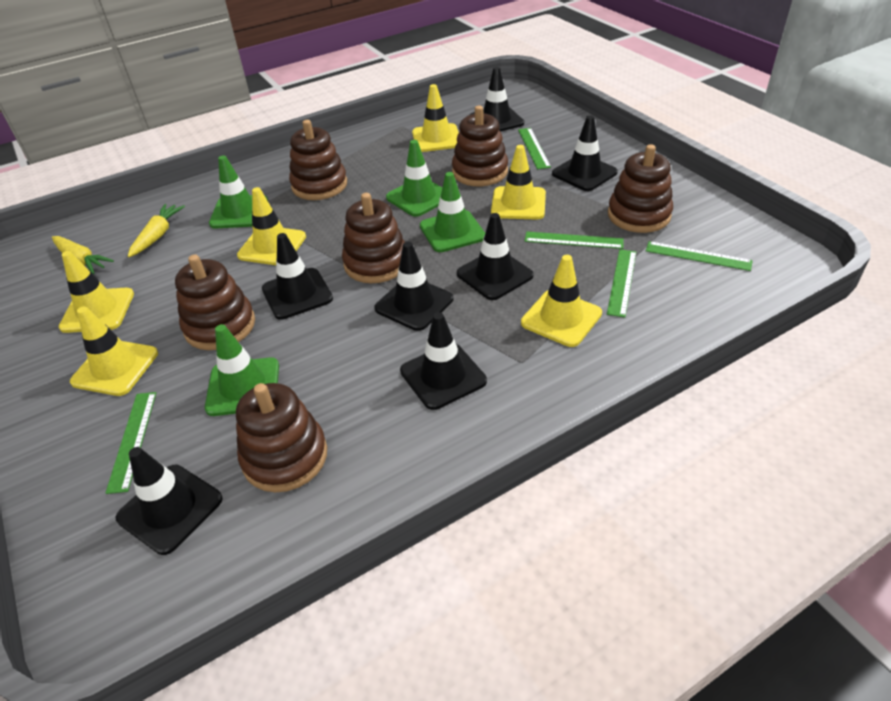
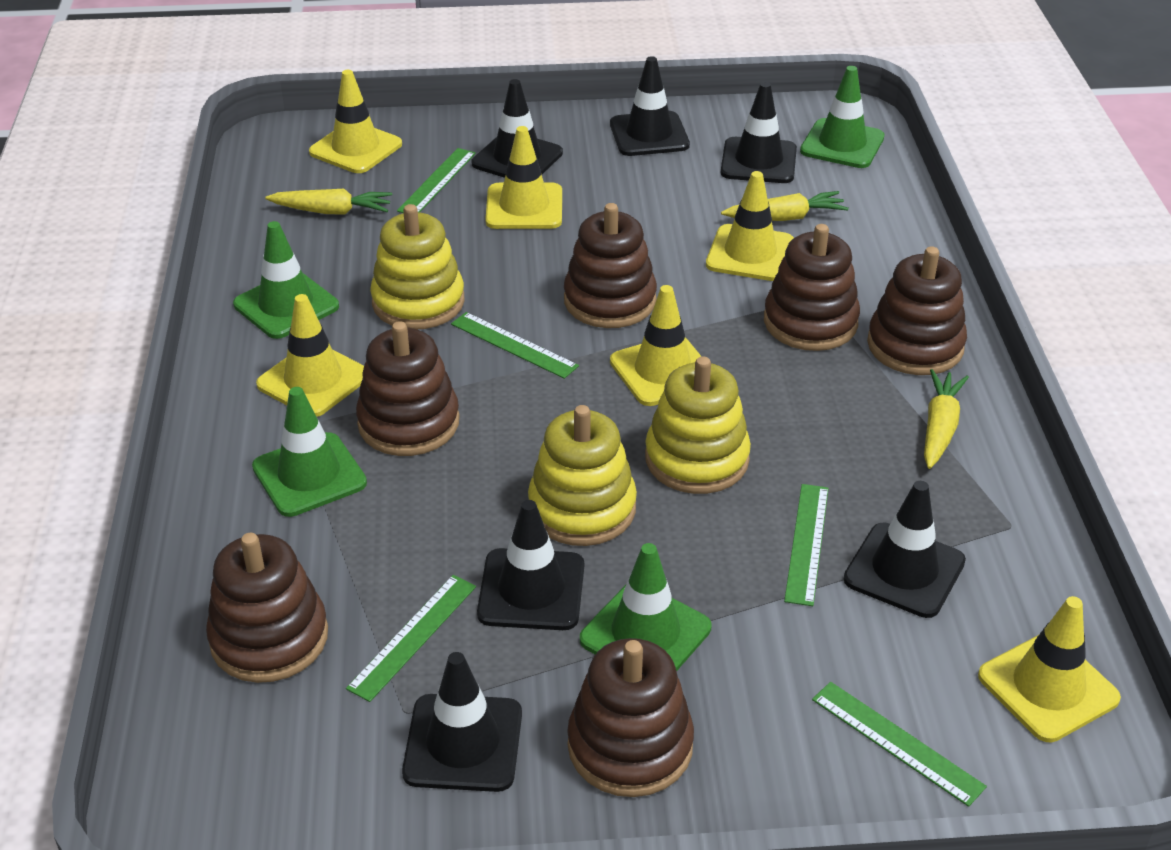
black traffic cone: 7 -> 6
yellow carrot: 2 -> 3
yellow stacking toy: 0 -> 3

